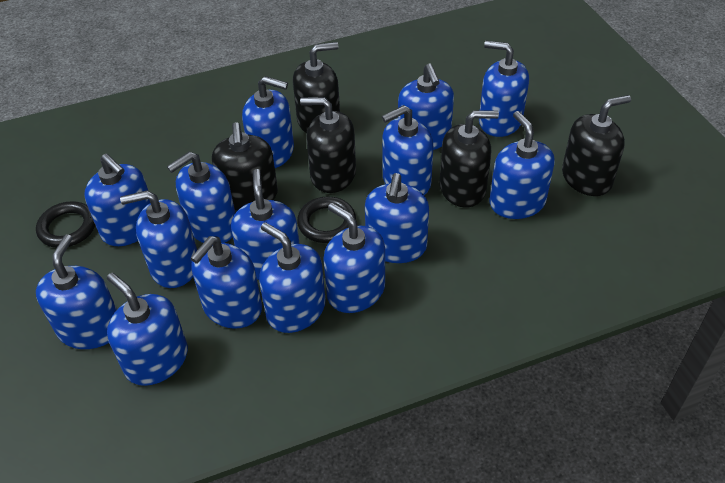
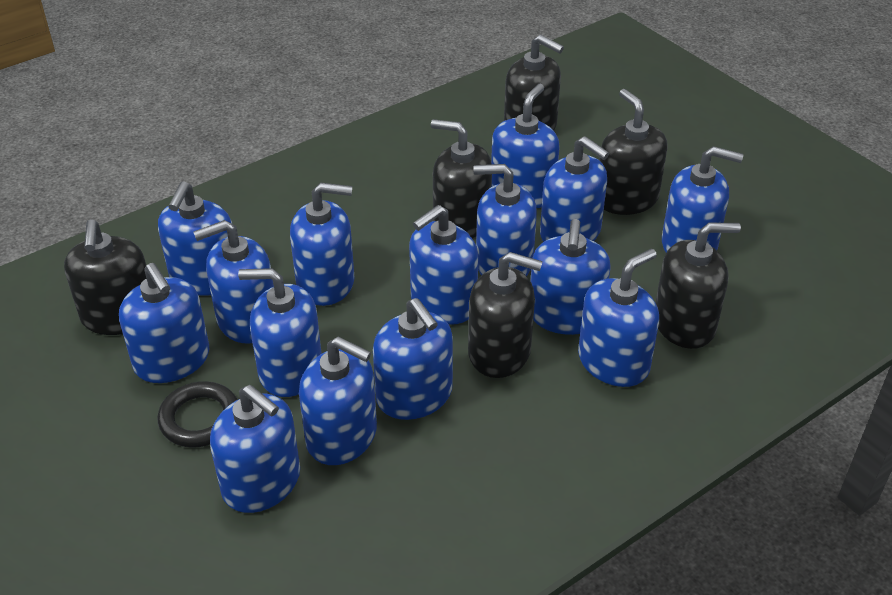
black ring: 2 -> 1
black soap dispenser: 5 -> 6

